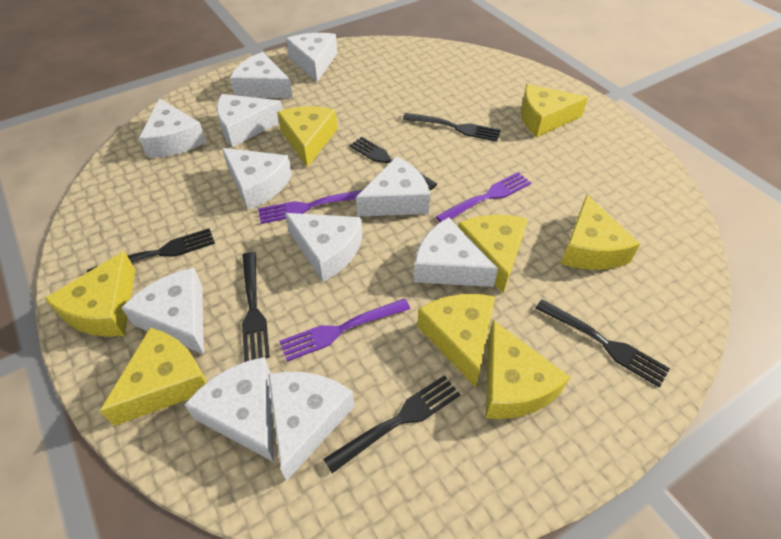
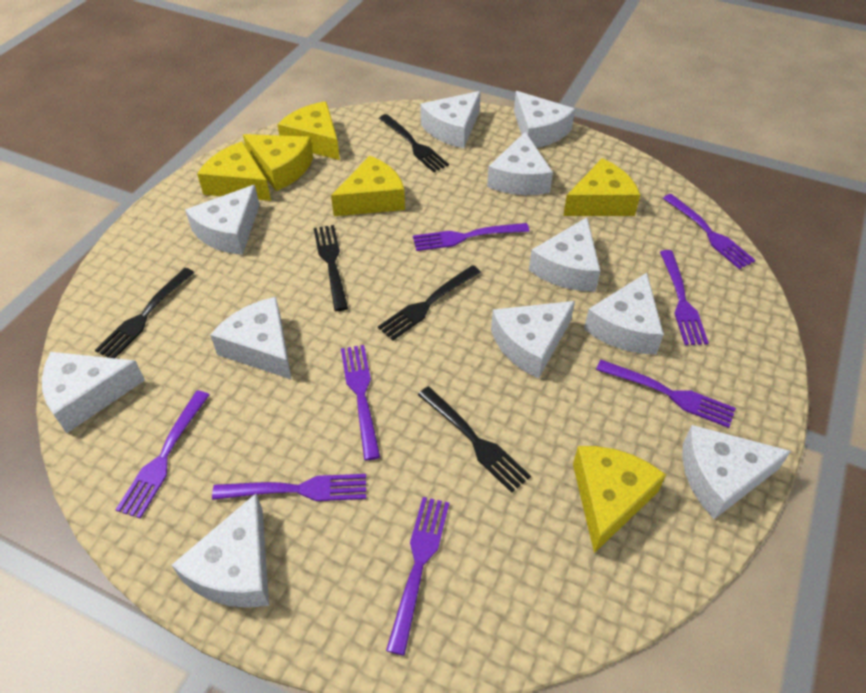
black fork: 6 -> 5
purple fork: 3 -> 8
yellow cheese: 8 -> 6

